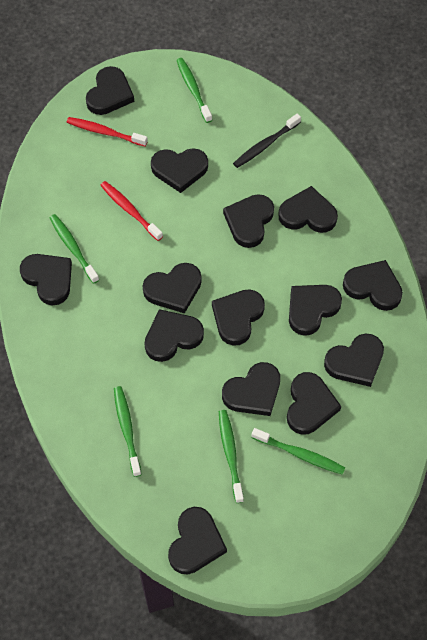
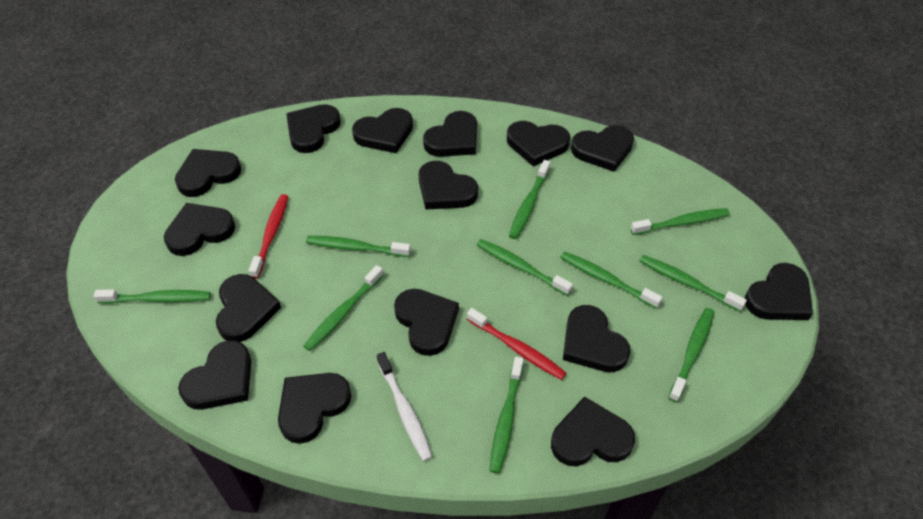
black heart: 14 -> 15
black toothbrush: 1 -> 0
green toothbrush: 5 -> 10
white toothbrush: 0 -> 1

